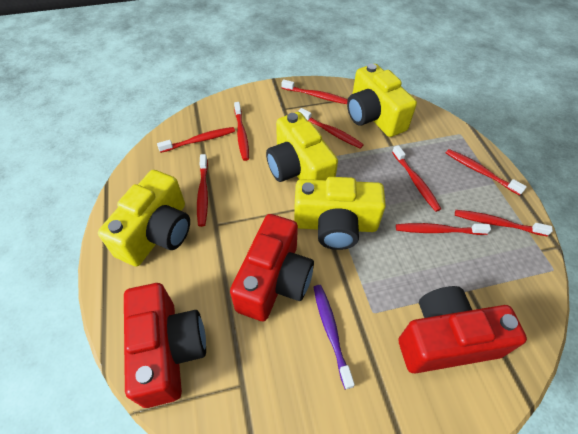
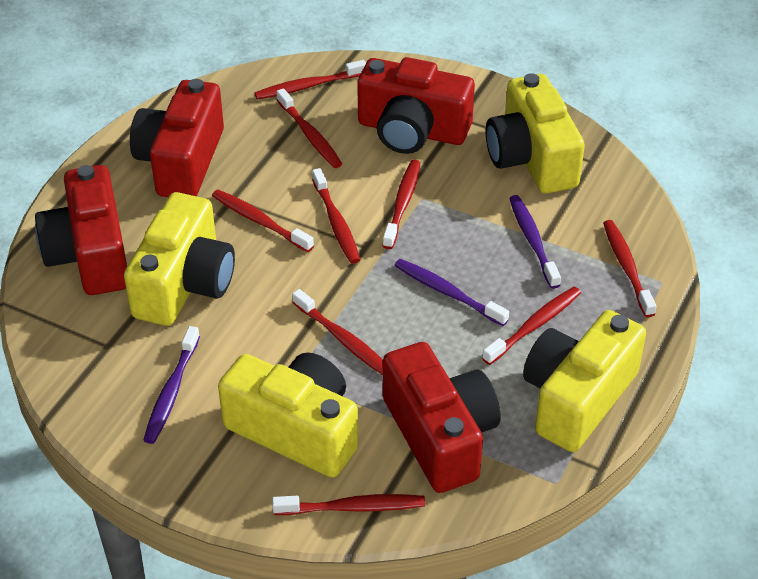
purple toothbrush: 1 -> 3
red camera: 3 -> 4

